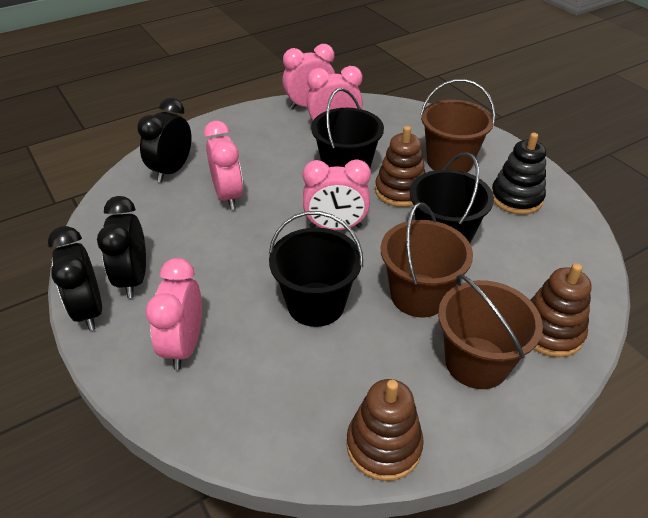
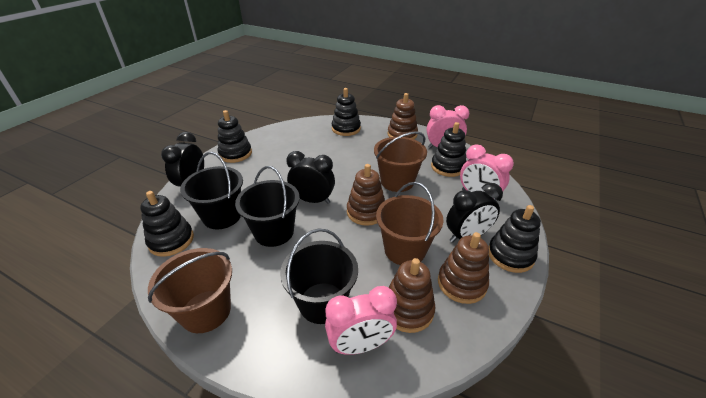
black stacking toy: 1 -> 5
brown stacking toy: 3 -> 4
pink clock: 5 -> 3

